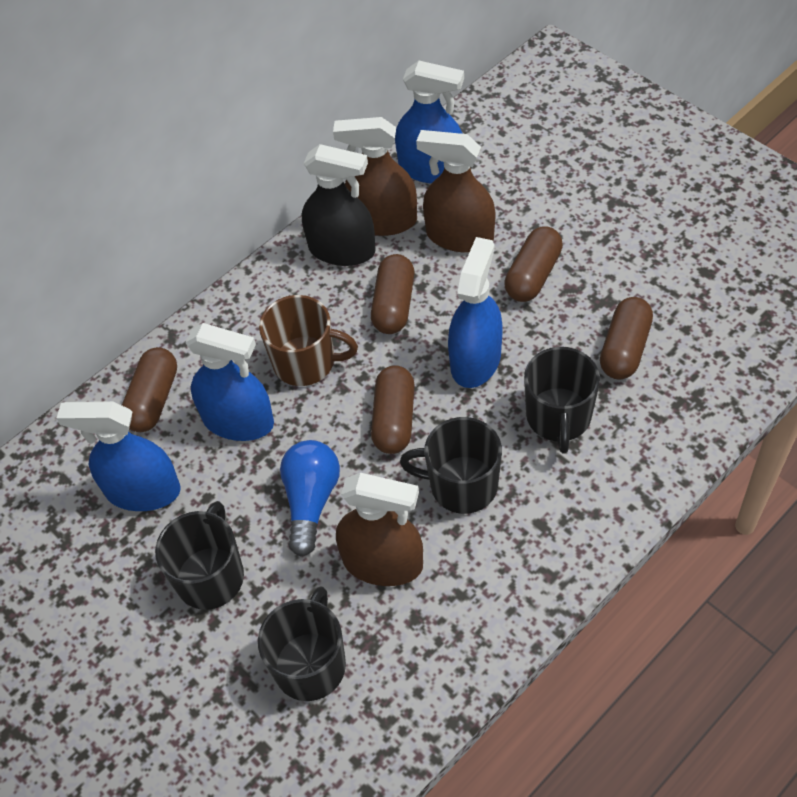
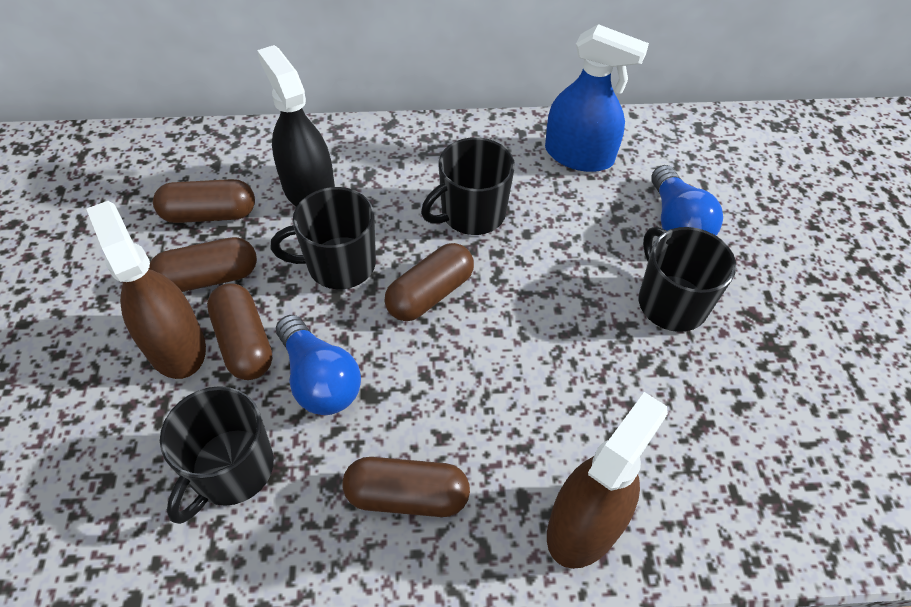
blue light bulb: 1 -> 2
blue spray bottle: 4 -> 1
brown mug: 1 -> 0
brown spray bottle: 3 -> 2

